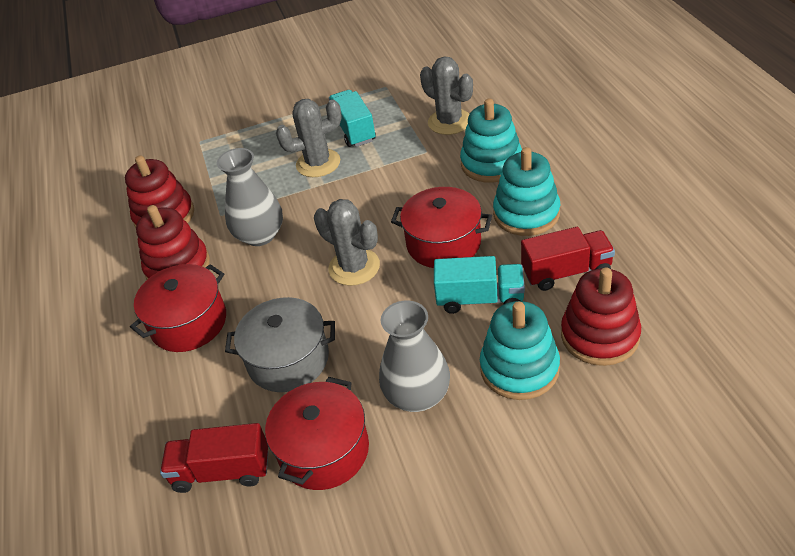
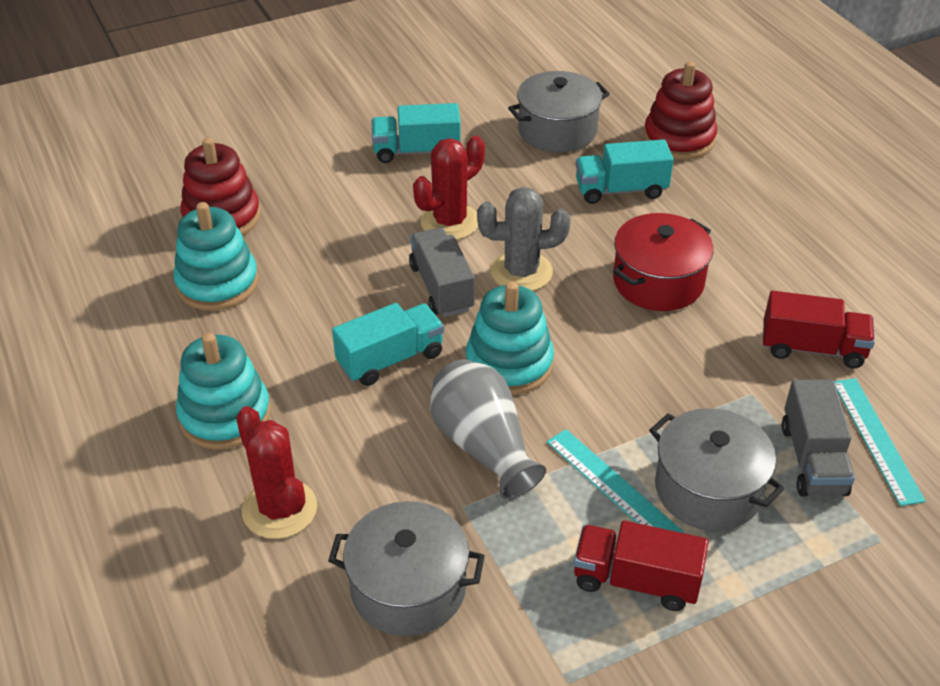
grey cactus: 3 -> 1
grey pot: 1 -> 3
grey truck: 0 -> 2
grey vase: 2 -> 1
red cactus: 0 -> 2
red pot: 3 -> 1
red stacking toy: 3 -> 2
turquoise ruler: 0 -> 2
turquoise truck: 2 -> 3

